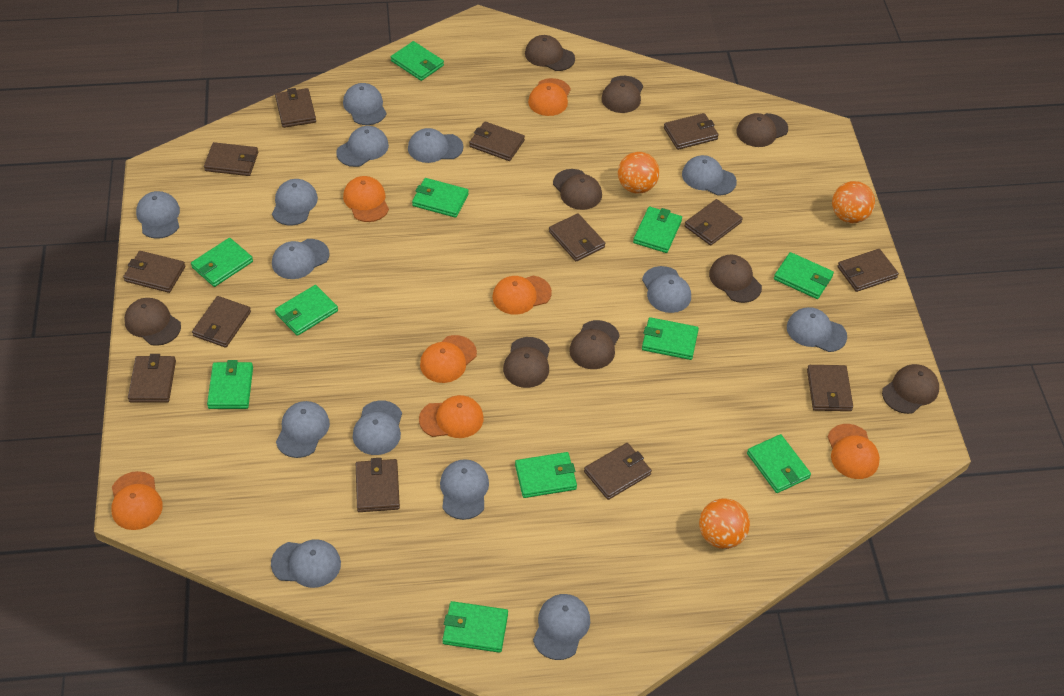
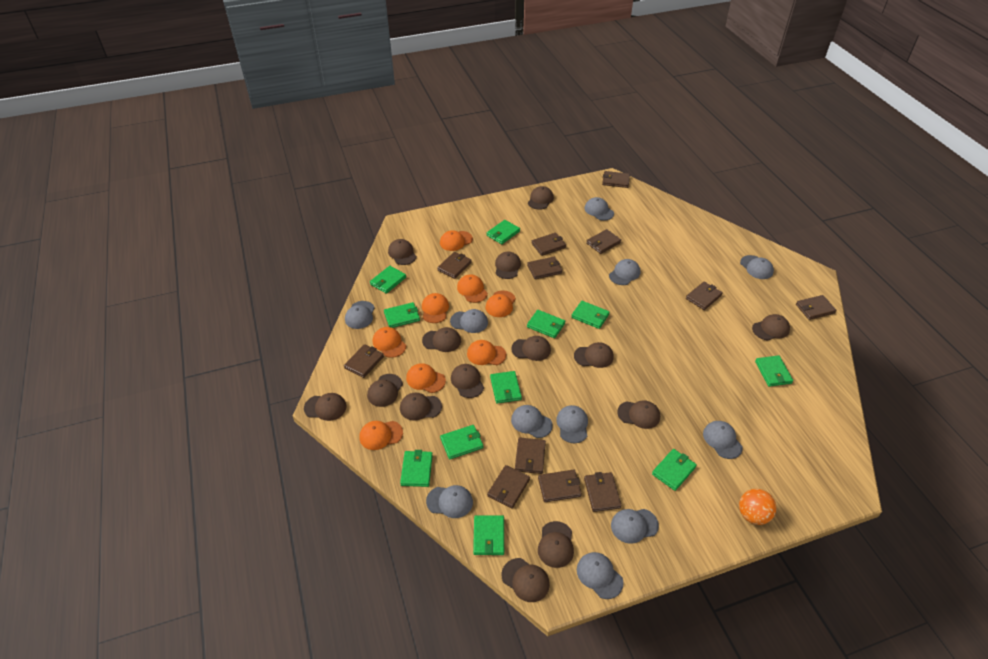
brown cap: 9 -> 14
brown wallet: 13 -> 12
grey cap: 14 -> 11
orange ball: 3 -> 1
orange cap: 7 -> 8

